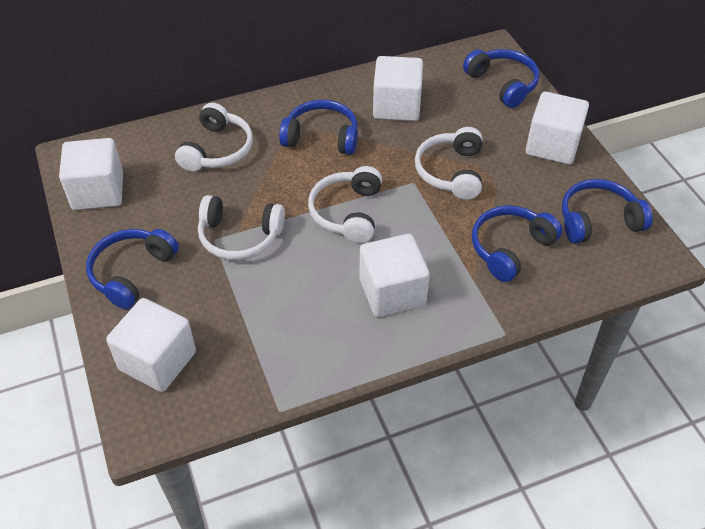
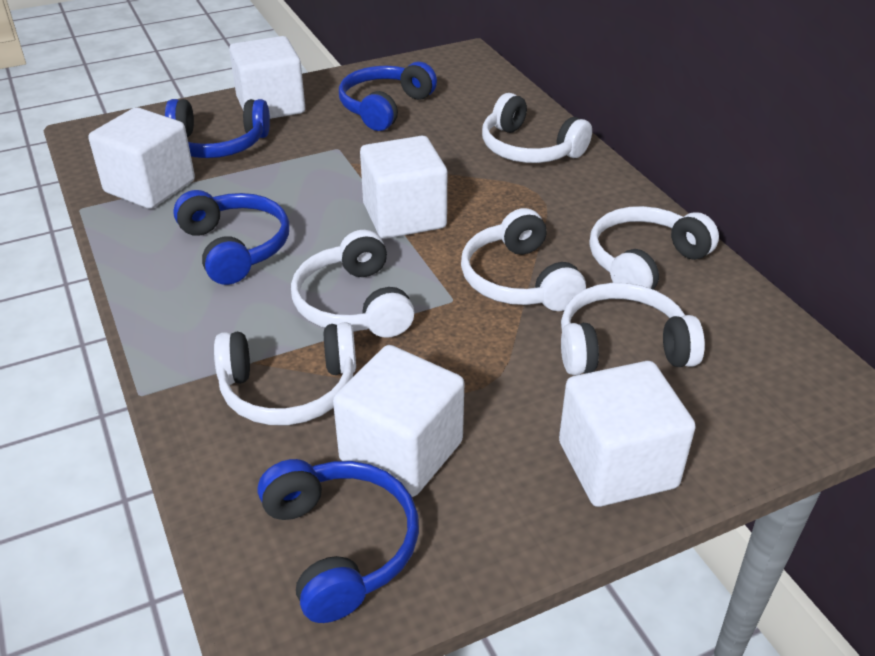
blue headphones: 5 -> 4
white headphones: 4 -> 6

